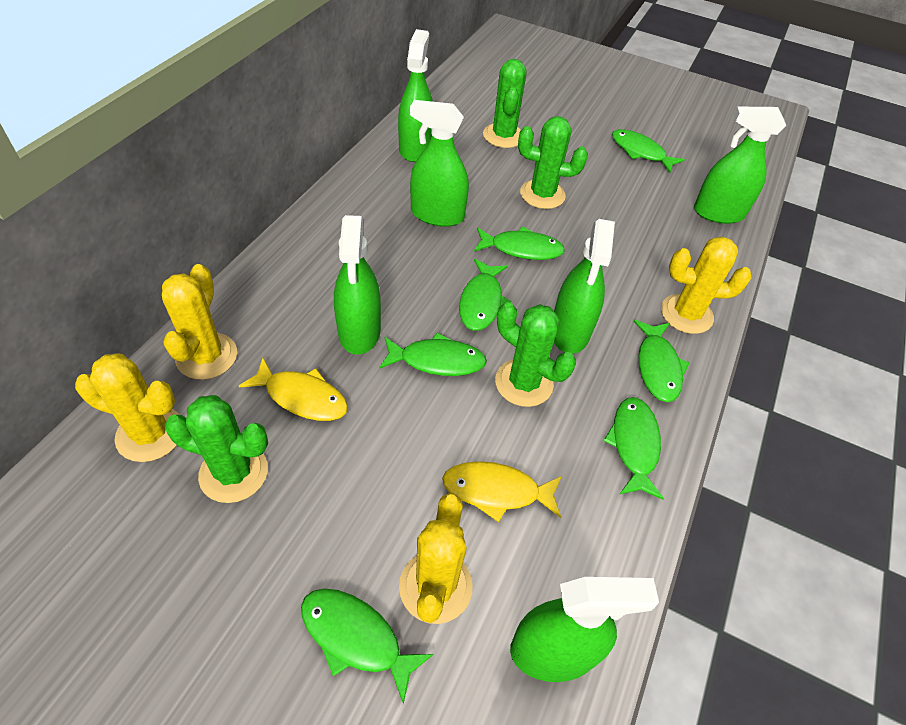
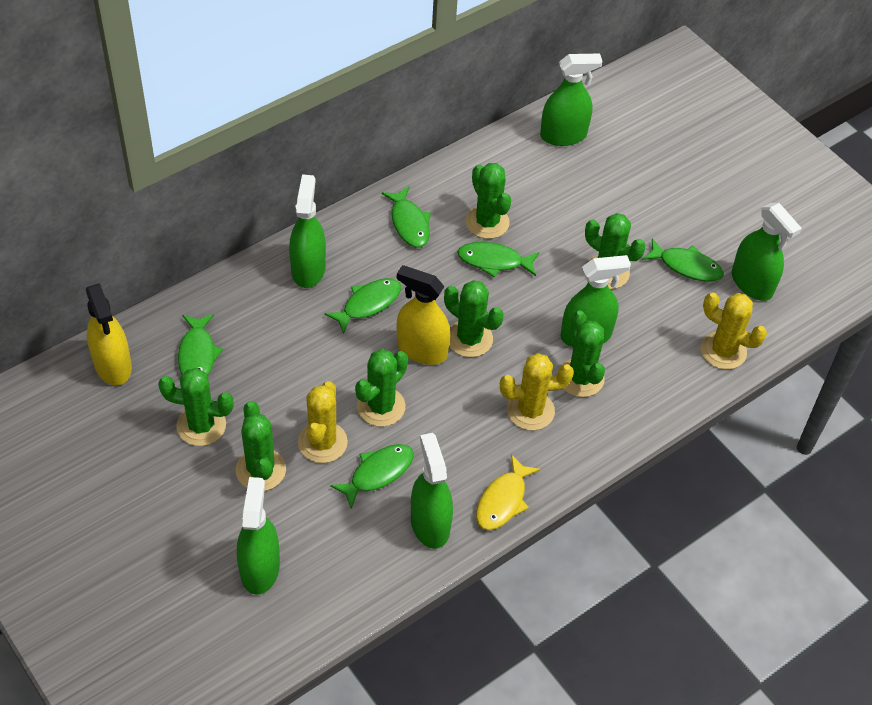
green cactus: 4 -> 7
green fish: 7 -> 6
yellow cactus: 4 -> 3
yellow fish: 2 -> 1
yellow spray bottle: 0 -> 2

